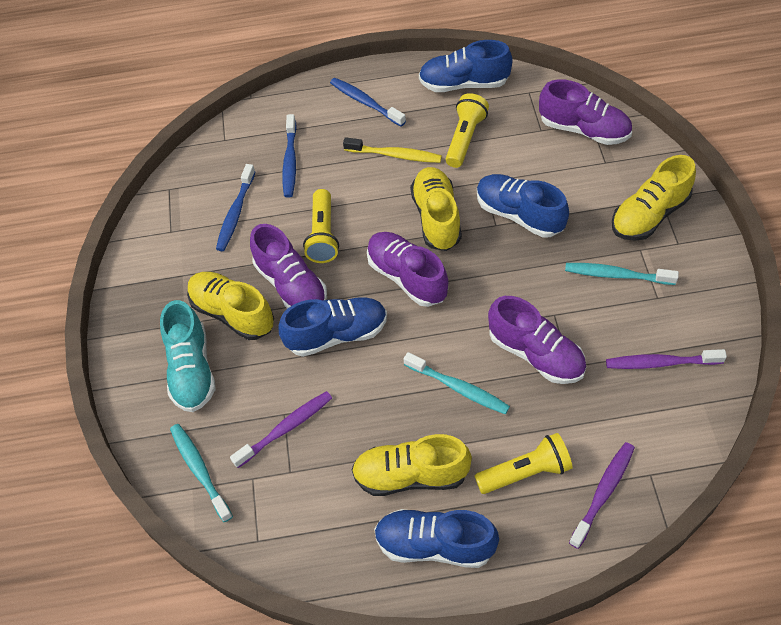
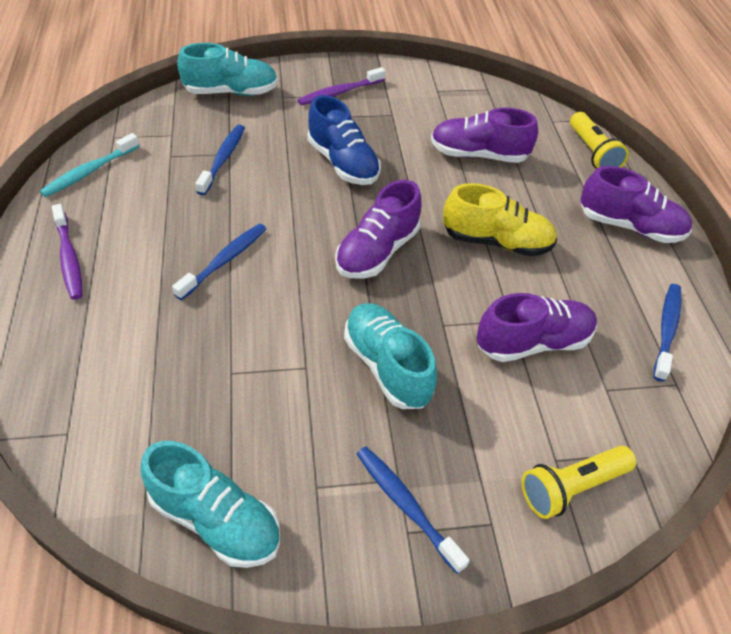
blue shoe: 4 -> 1
blue toothbrush: 3 -> 4
purple toothbrush: 3 -> 2
turquoise shoe: 1 -> 3
turquoise toothbrush: 3 -> 1
yellow flashlight: 3 -> 2
yellow shoe: 4 -> 1
yellow toothbrush: 1 -> 0

